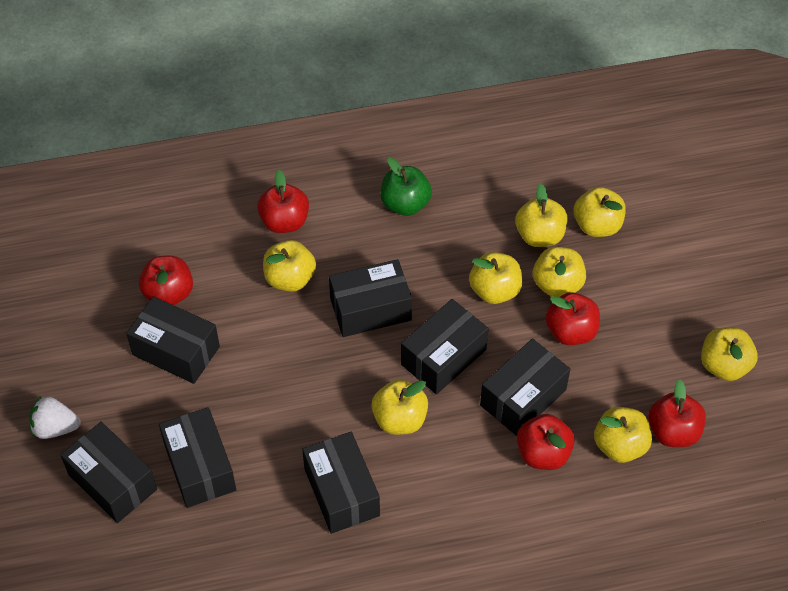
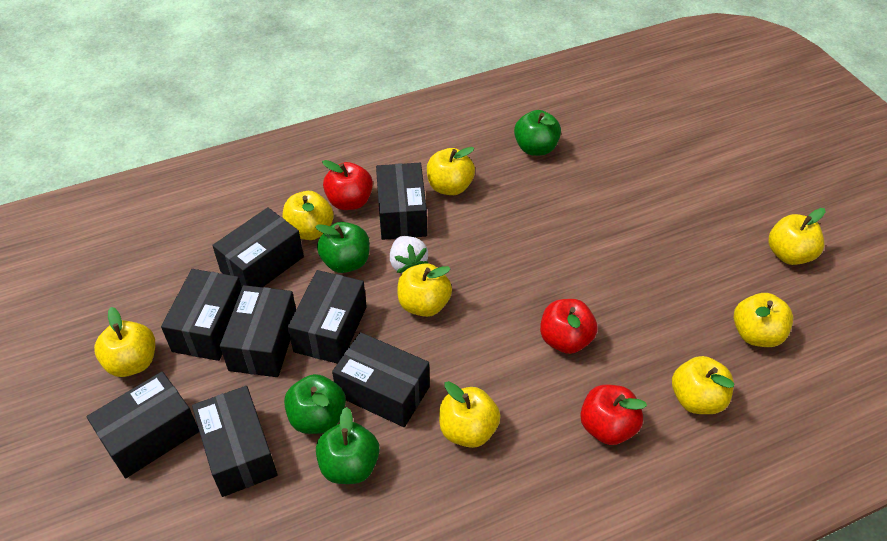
black box: 7 -> 8
green apple: 1 -> 4
red apple: 5 -> 3

